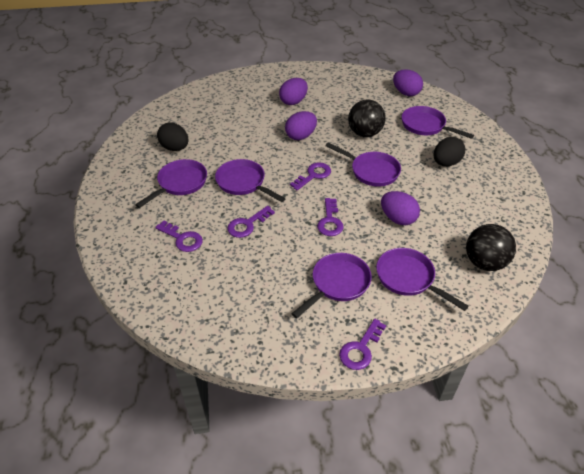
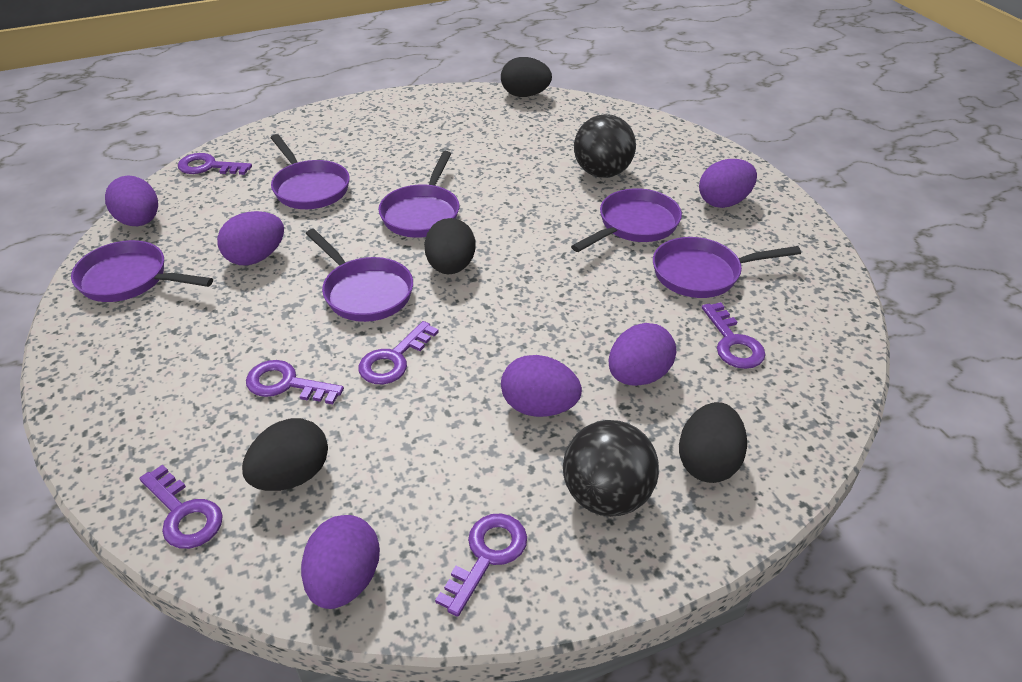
black egg: 2 -> 4
purple egg: 4 -> 6
purple key: 5 -> 6

